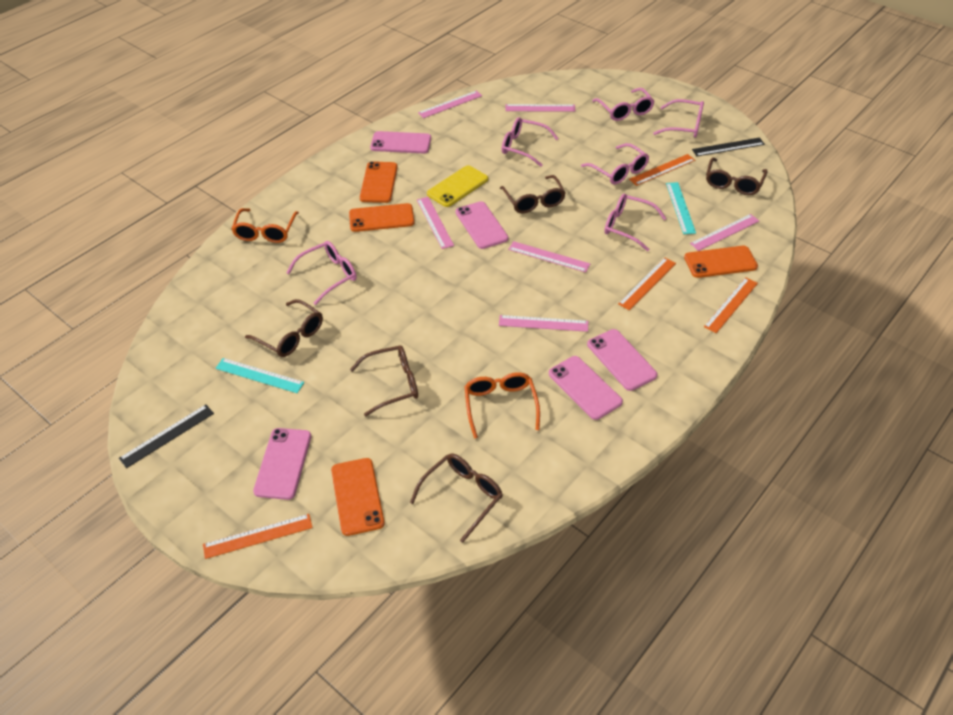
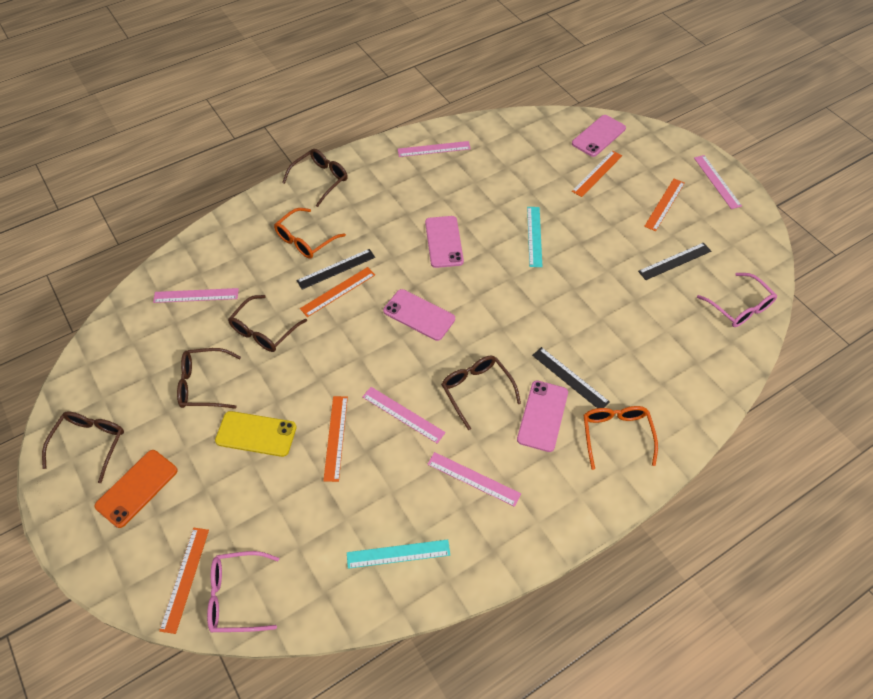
black ruler: 2 -> 3
orange phone: 4 -> 1
orange ruler: 4 -> 5
pink glasses: 6 -> 2
pink phone: 5 -> 4
pink ruler: 6 -> 5

